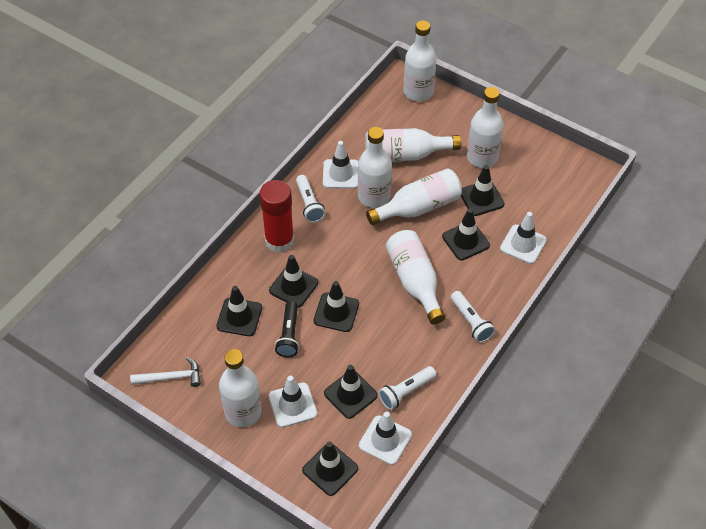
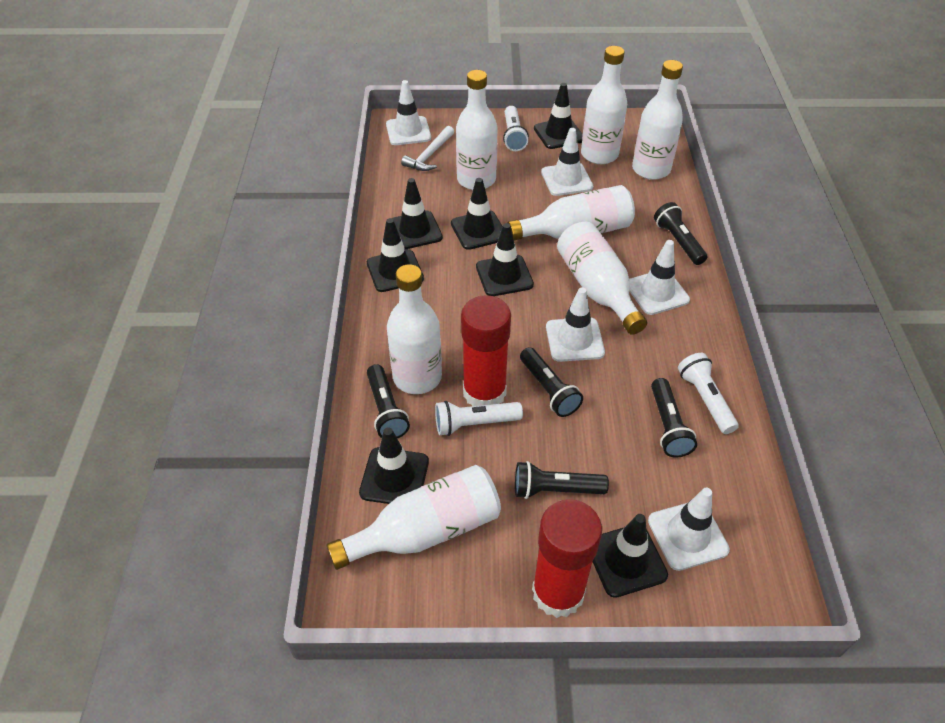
black flashlight: 1 -> 5
red glue stick: 1 -> 2
white traffic cone: 4 -> 5

